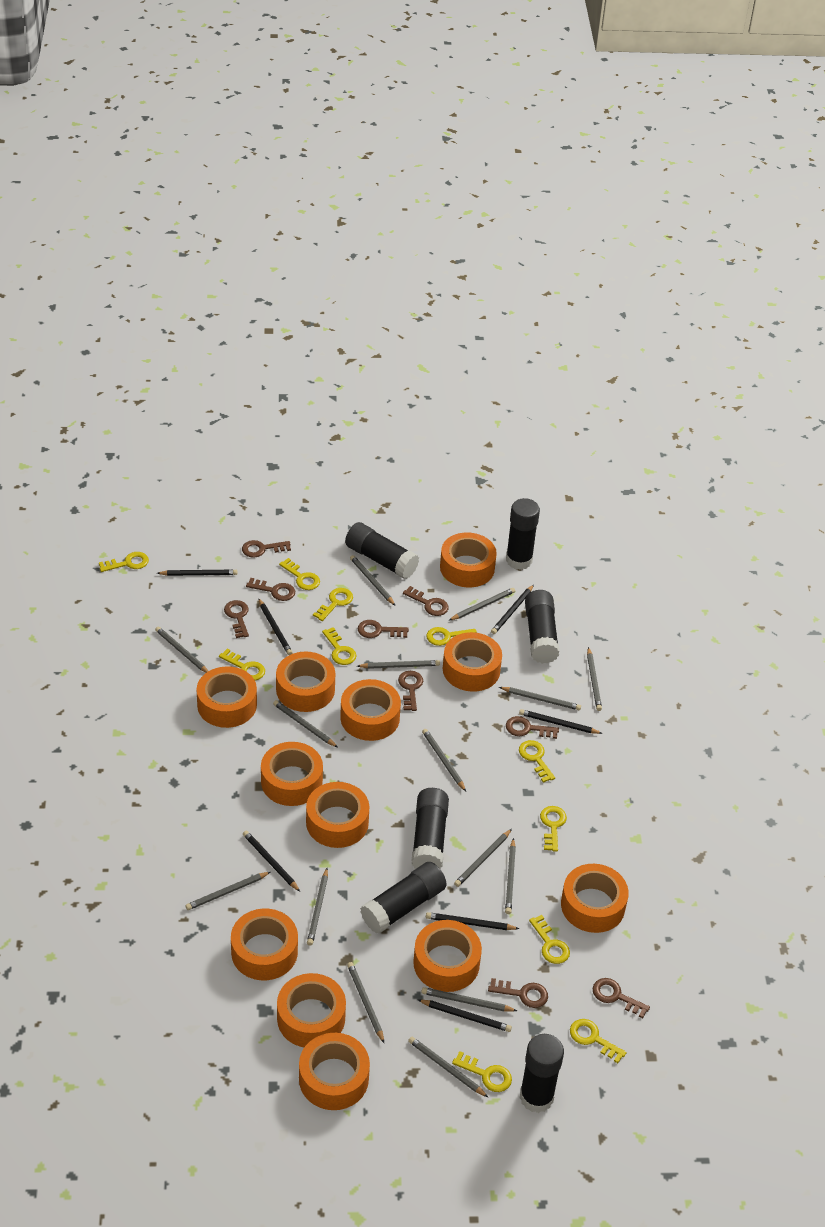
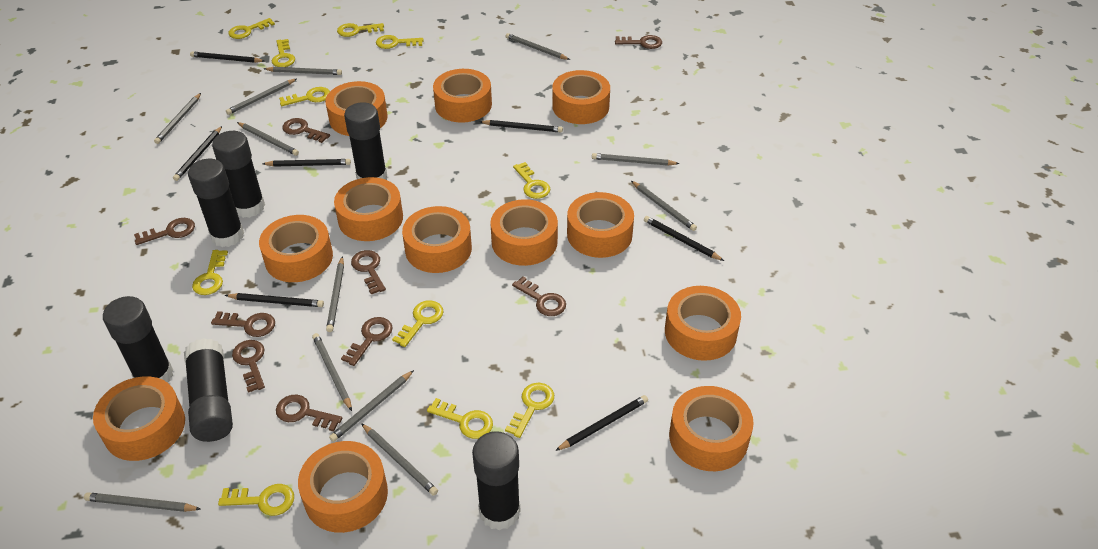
grey pencil: 15 -> 12

